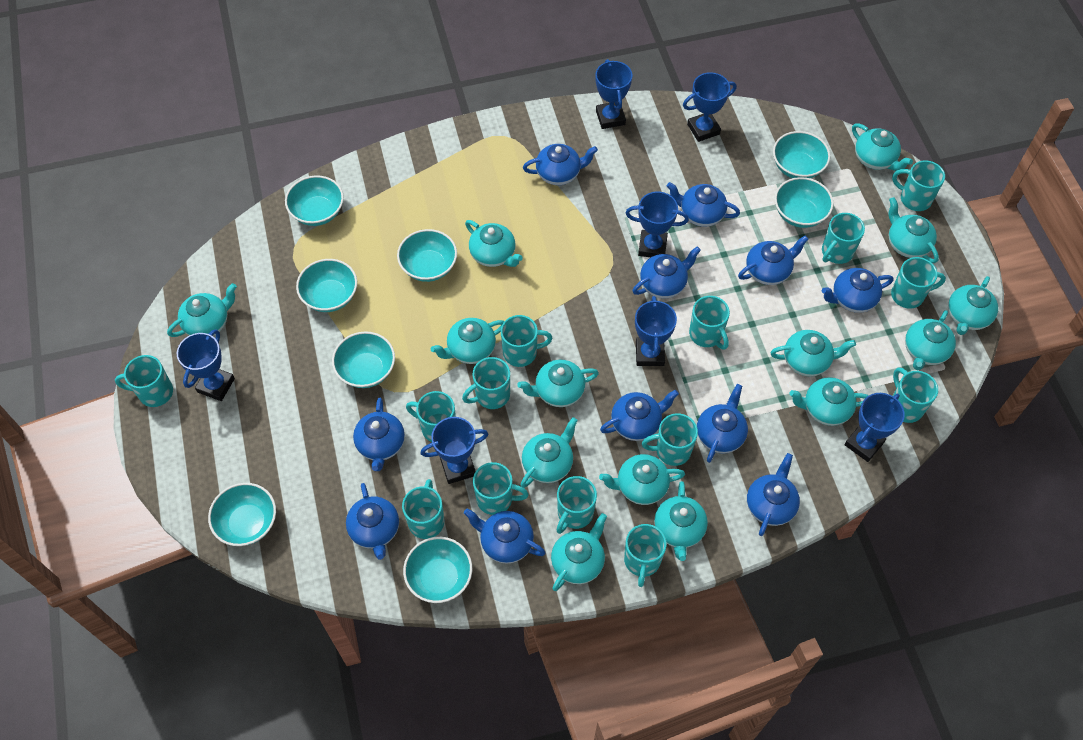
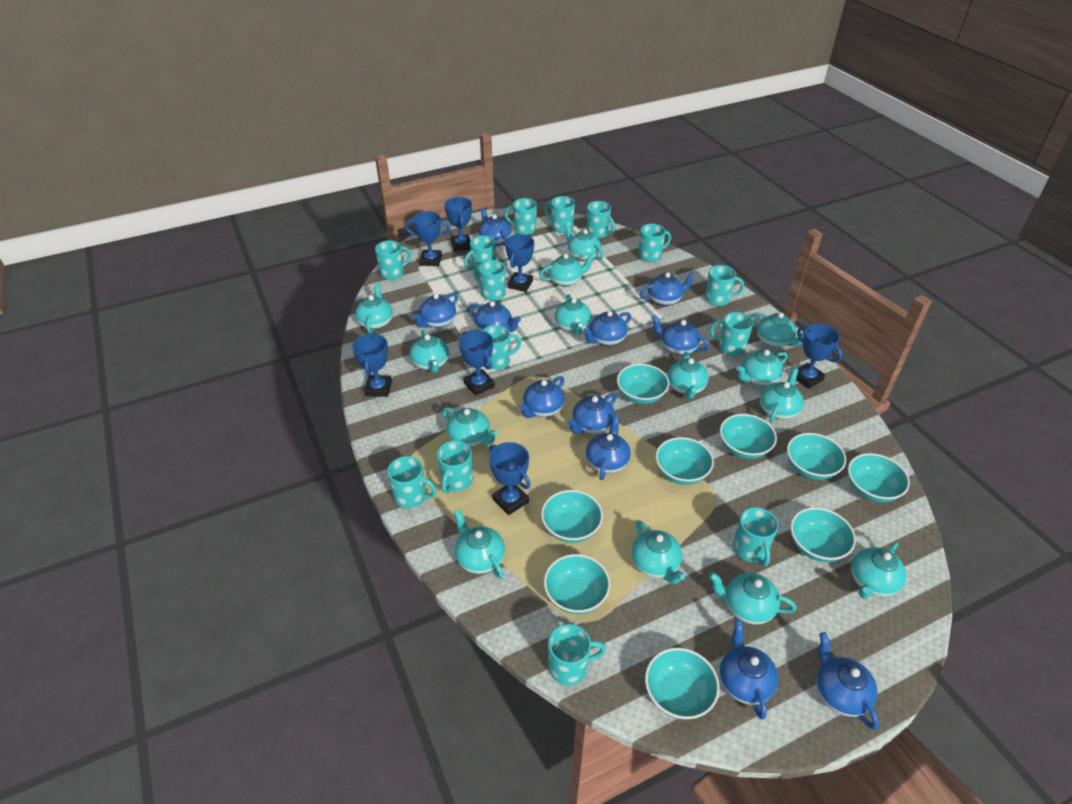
turquoise bowl: 8 -> 9

